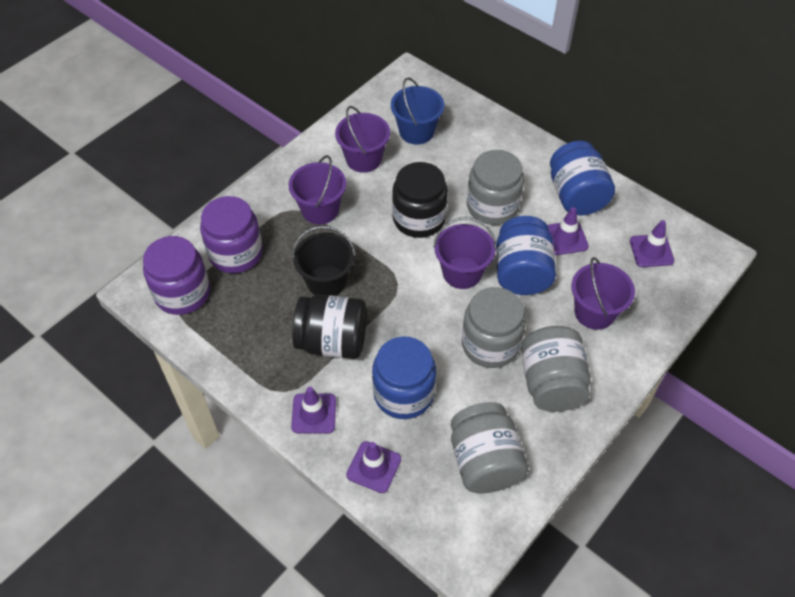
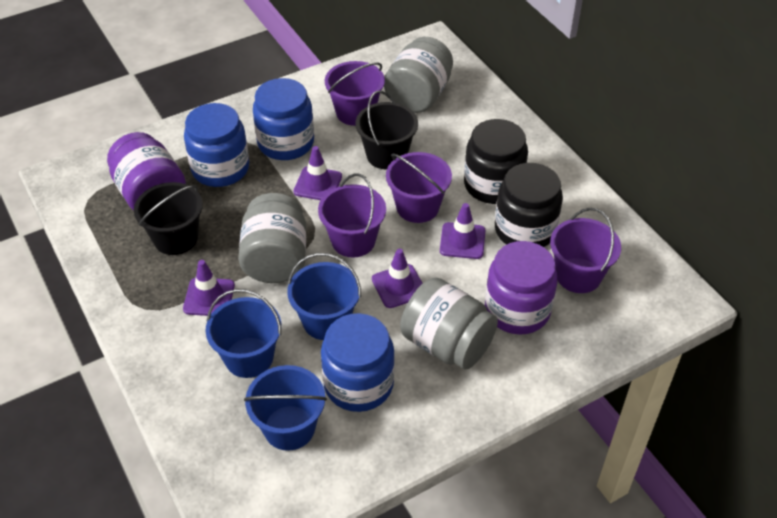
black bucket: 1 -> 2
blue bucket: 1 -> 3
grey jar: 4 -> 3

